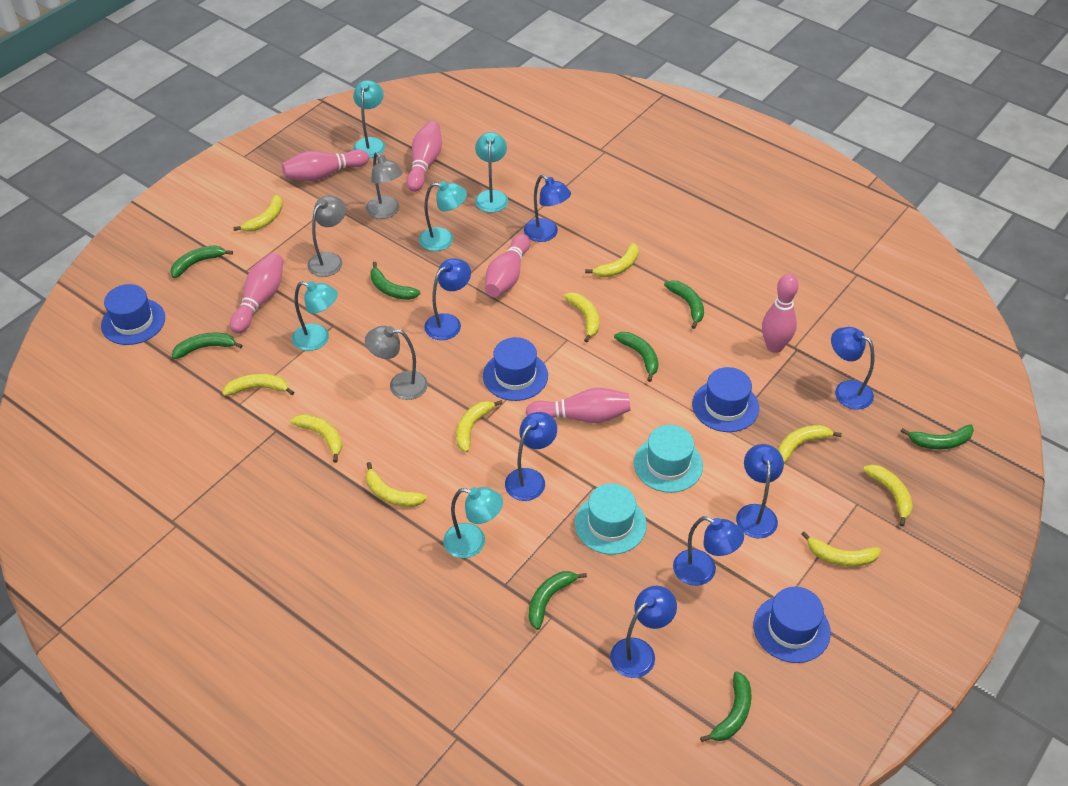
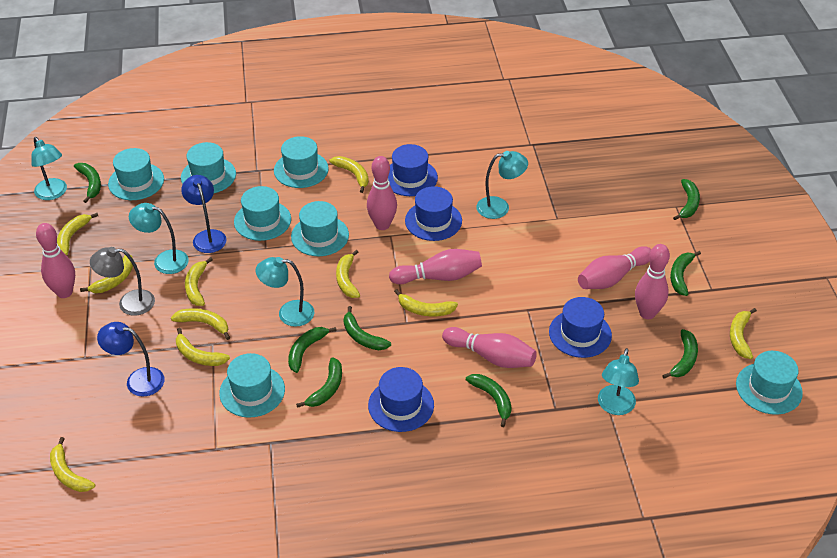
blue lamp: 7 -> 2
grey lamp: 3 -> 1
turquoise hat: 2 -> 7

